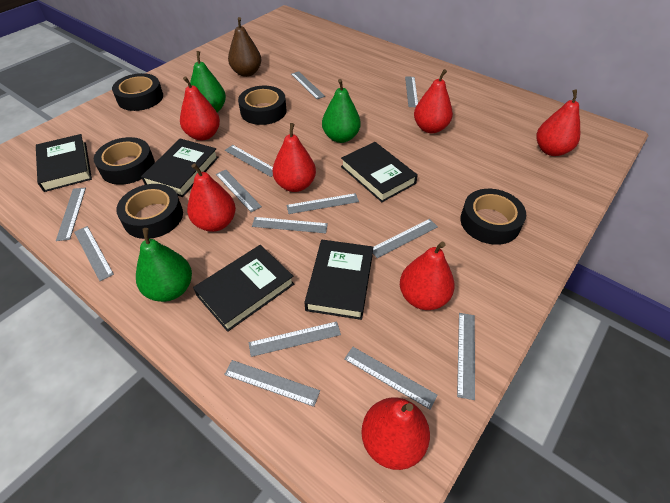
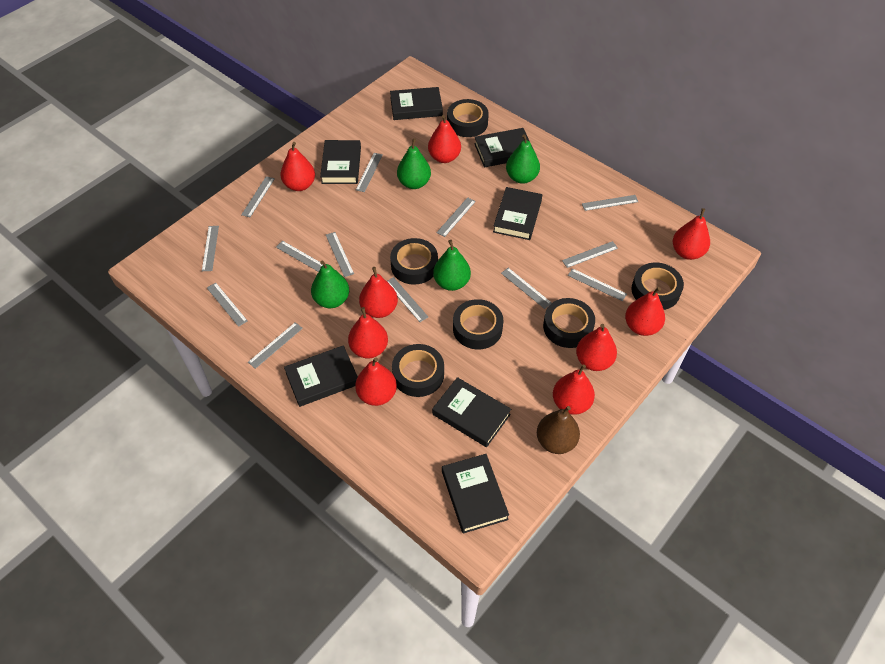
black book: 5 -> 7
black tape: 5 -> 6
green pear: 3 -> 4
red pear: 7 -> 9

